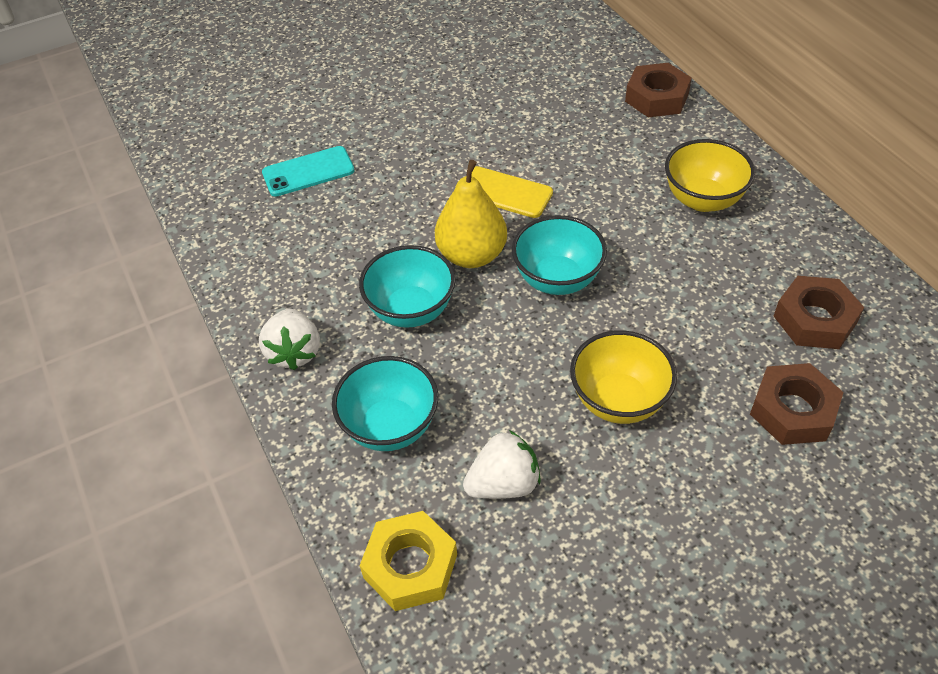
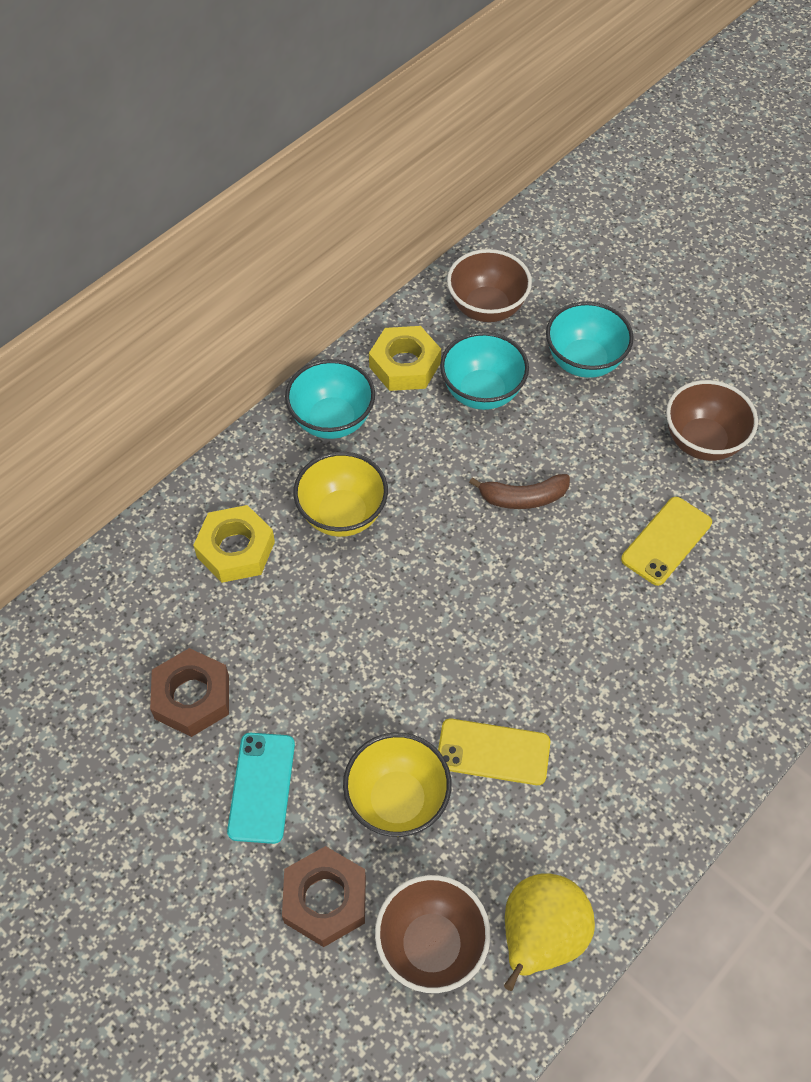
brown banana: 0 -> 1
brown bowl: 0 -> 3
brown nut: 3 -> 2
white strawberry: 2 -> 0
yellow nut: 1 -> 2
yellow phone: 1 -> 2

